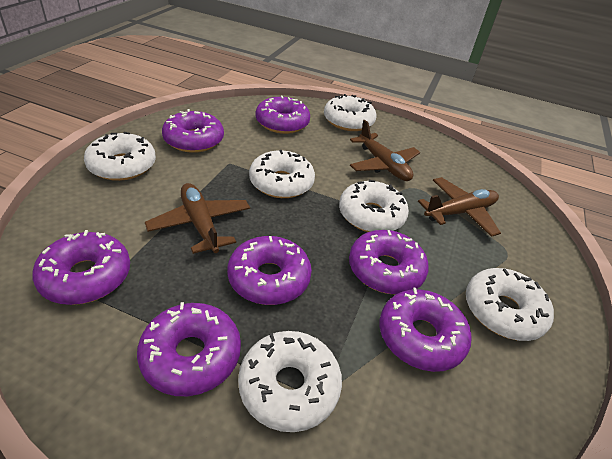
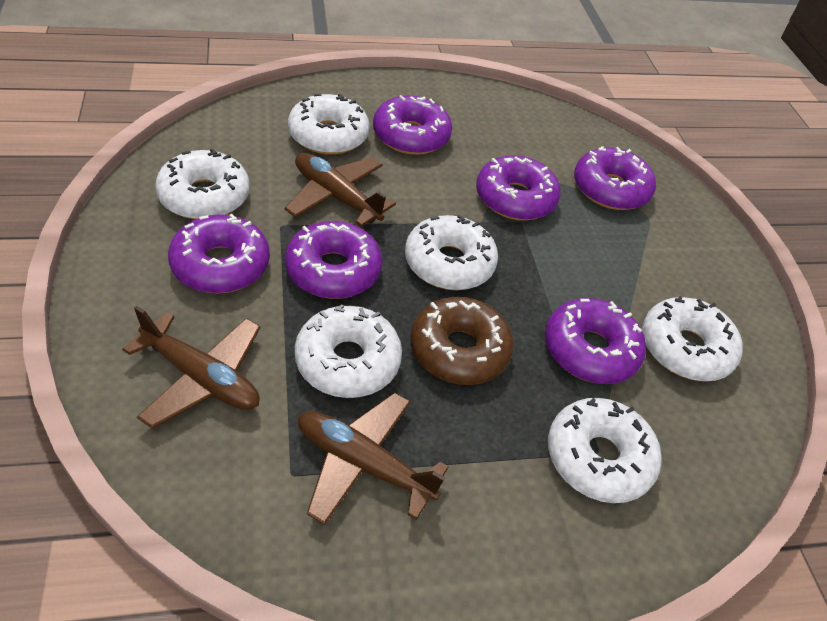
brown donut: 0 -> 1
purple donut: 7 -> 6

